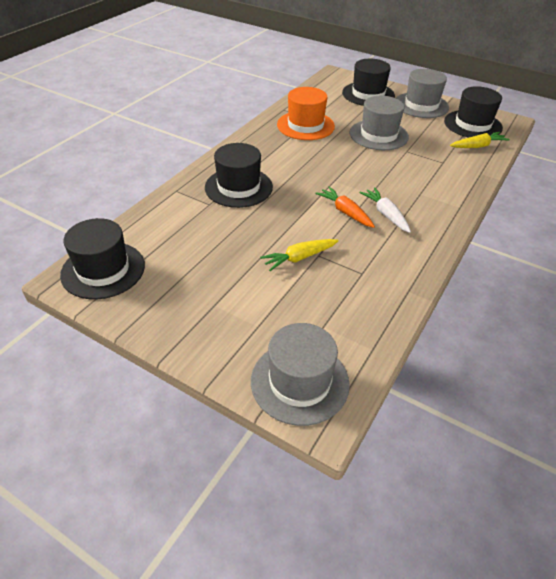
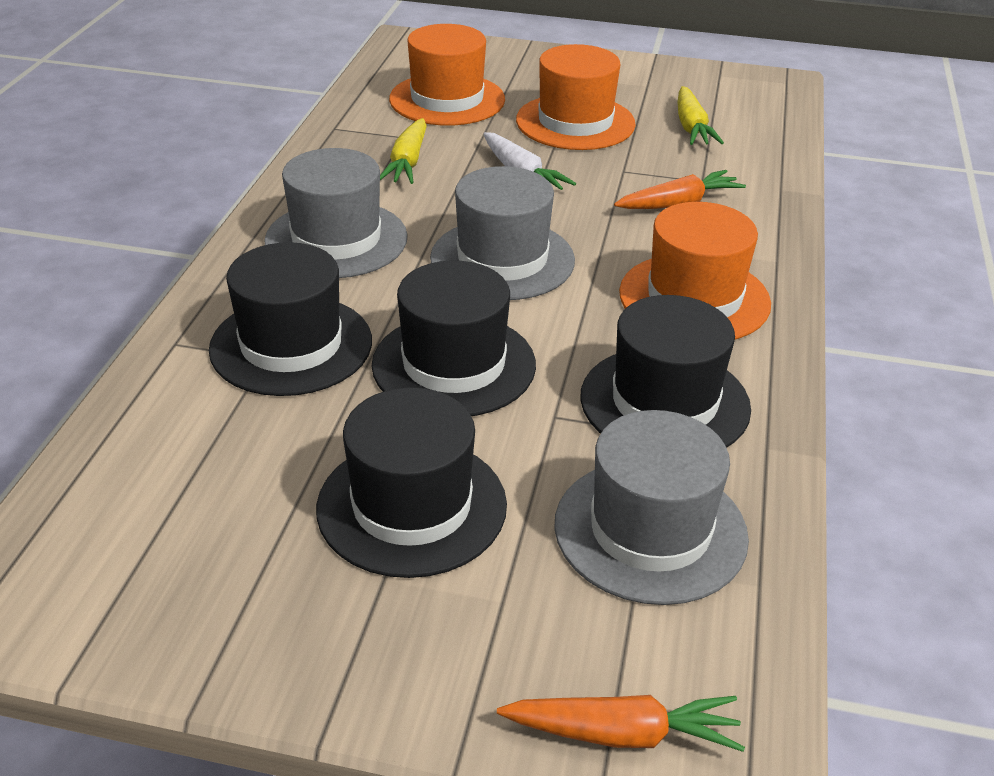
orange carrot: 1 -> 2
orange hat: 1 -> 3

